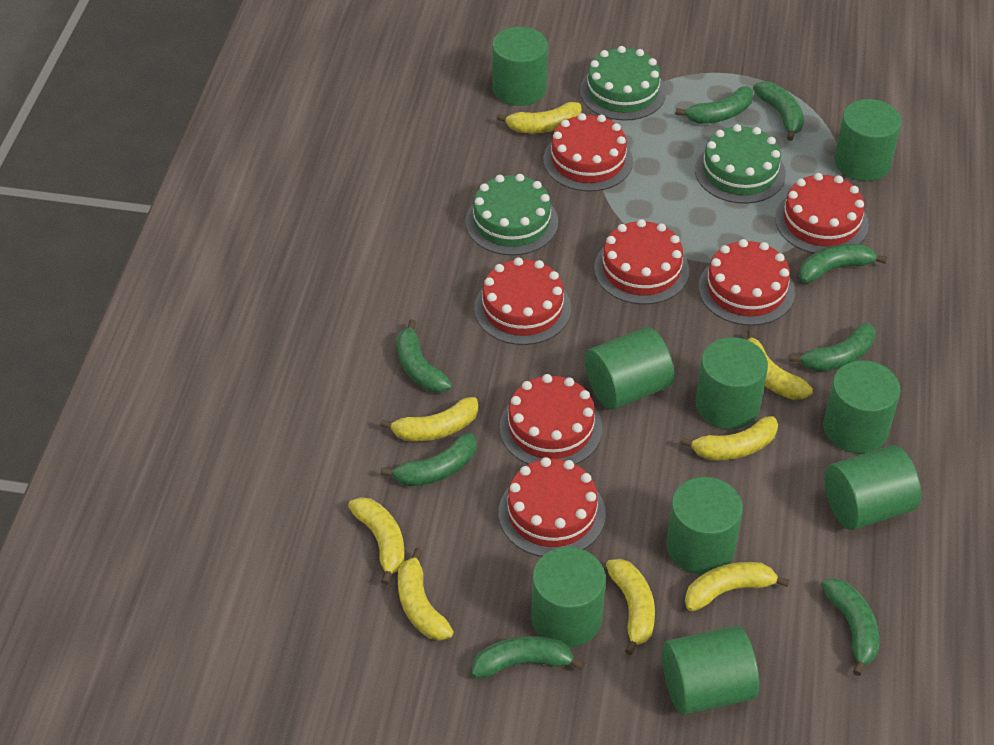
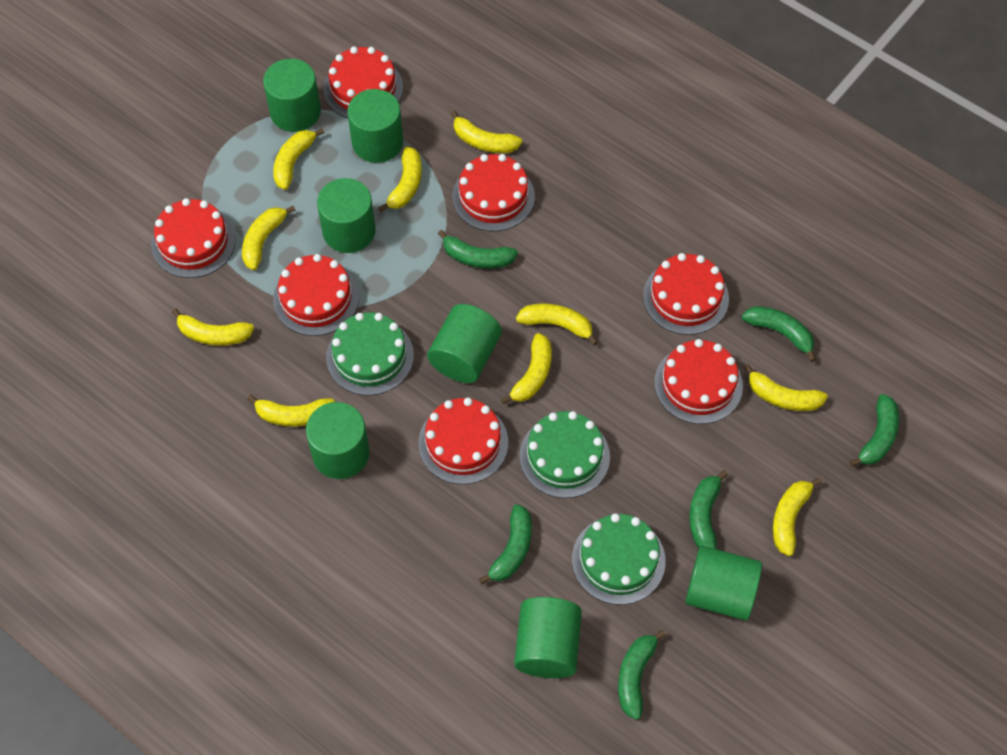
green banana: 8 -> 6
green cylinder: 9 -> 7
yellow banana: 8 -> 10

